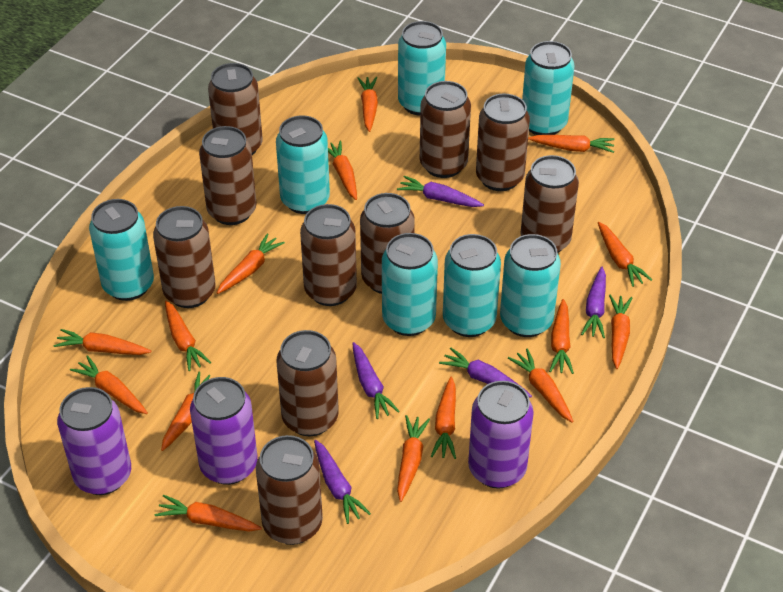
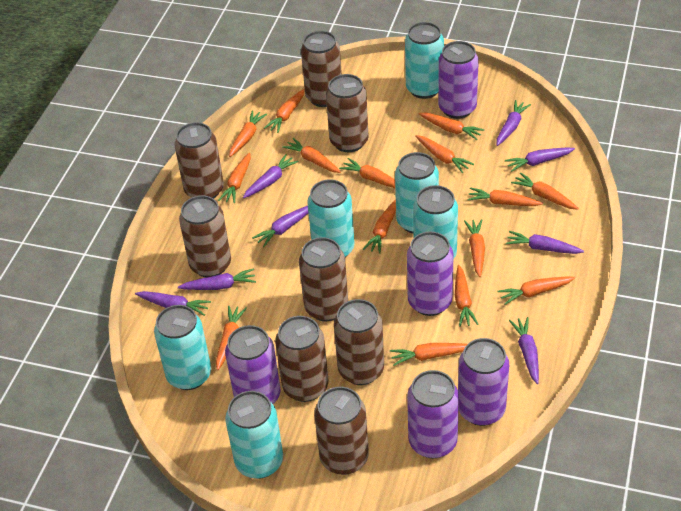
brown can: 10 -> 8
purple can: 3 -> 5
purple carrot: 5 -> 8
turquoise can: 7 -> 6

